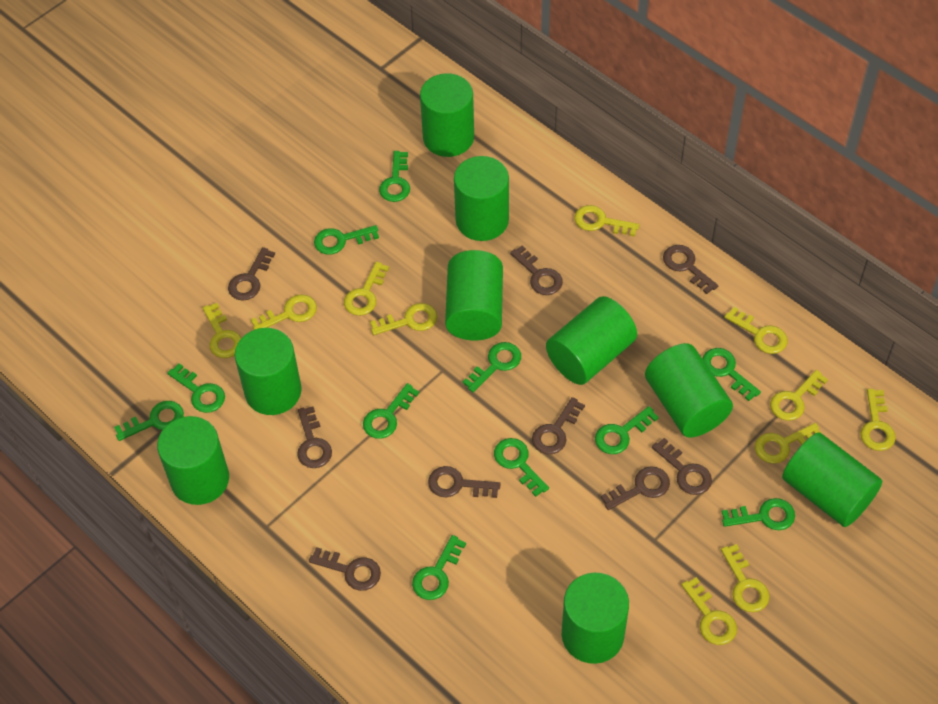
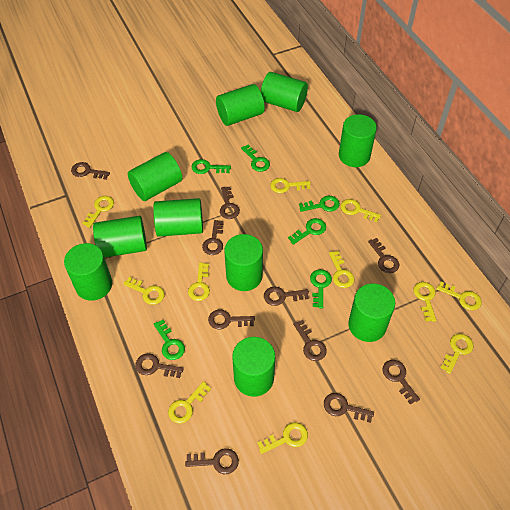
brown key: 9 -> 11
green cylinder: 9 -> 10
green key: 11 -> 6

